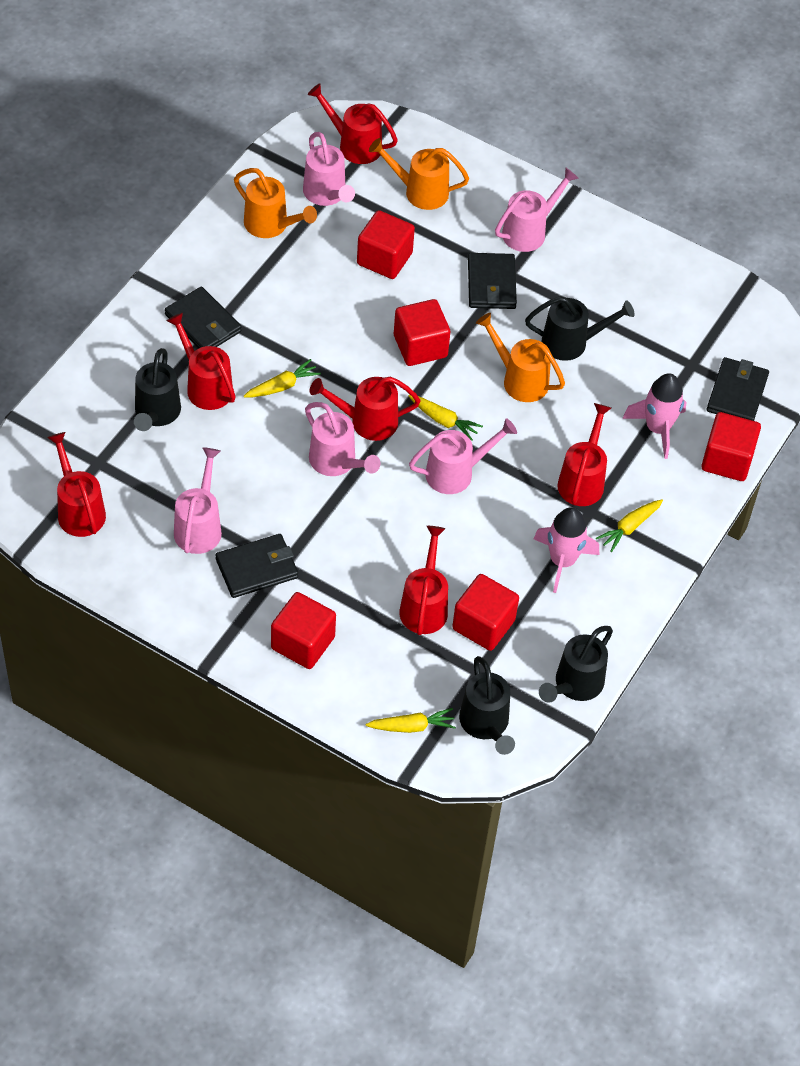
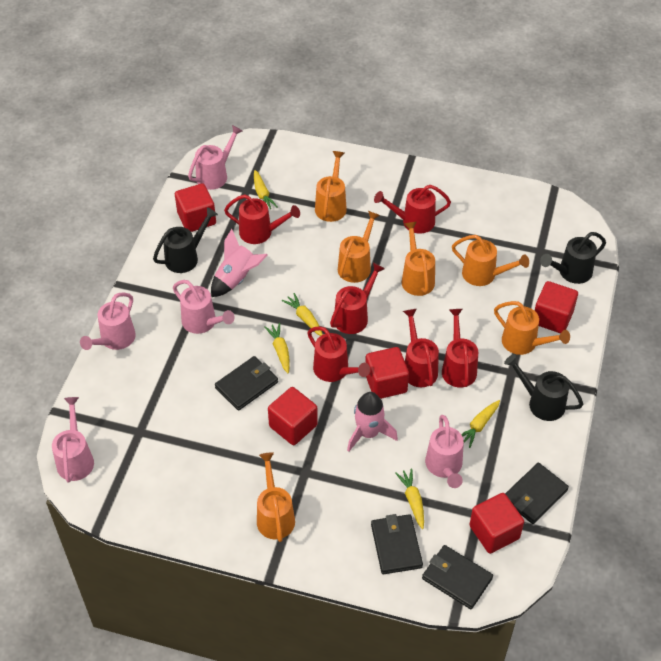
black watering can: 4 -> 3
orange watering can: 3 -> 6
yellow carrot: 4 -> 5

